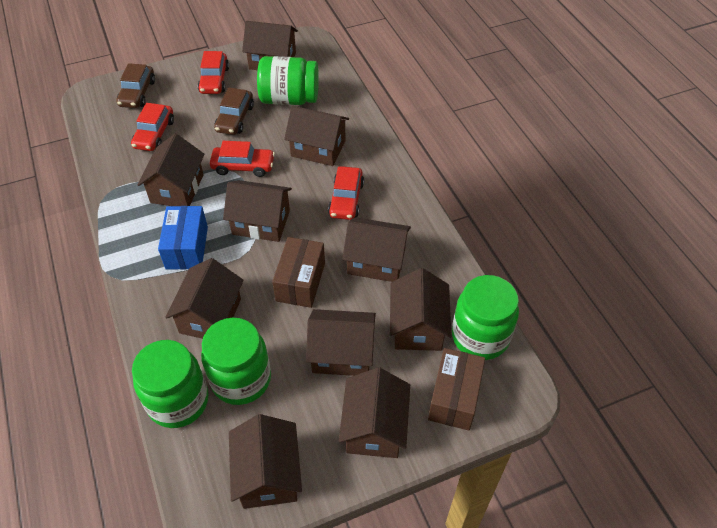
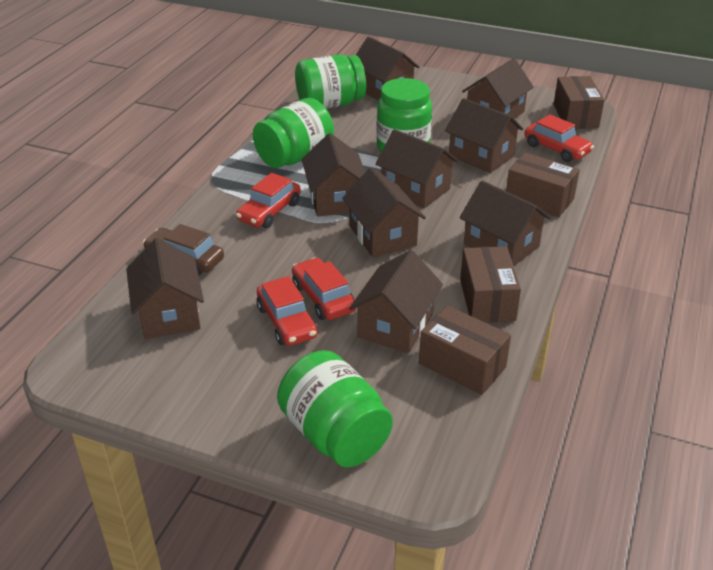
blue box: 1 -> 0
brown box: 2 -> 4
brown car: 2 -> 1
brown house: 10 -> 9

